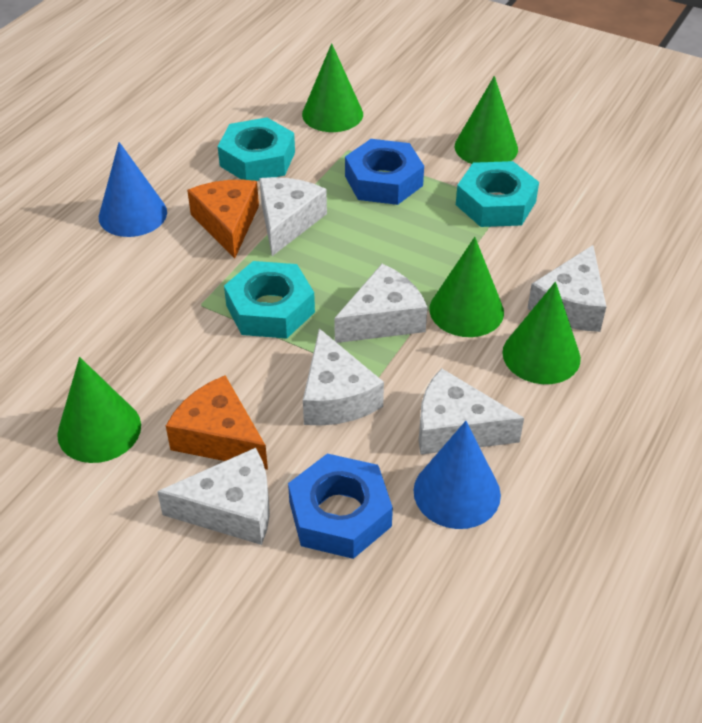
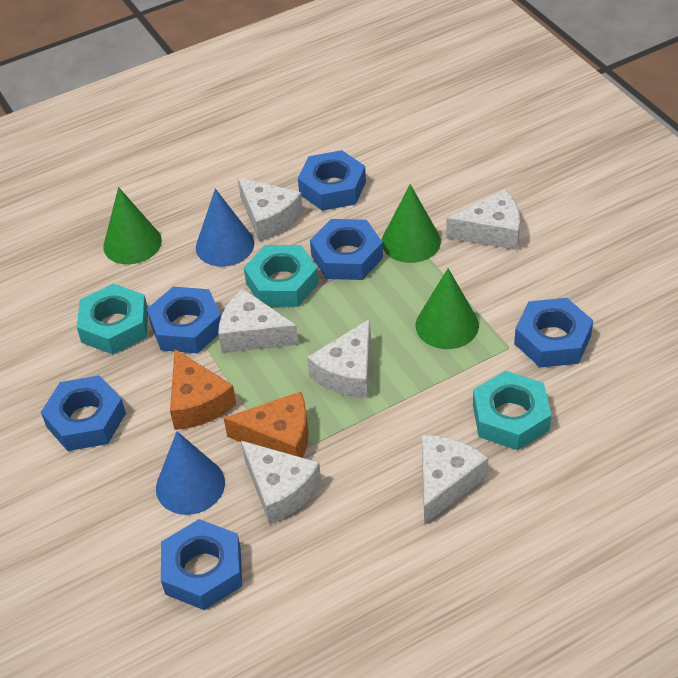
blue nut: 2 -> 6
green cone: 5 -> 3

